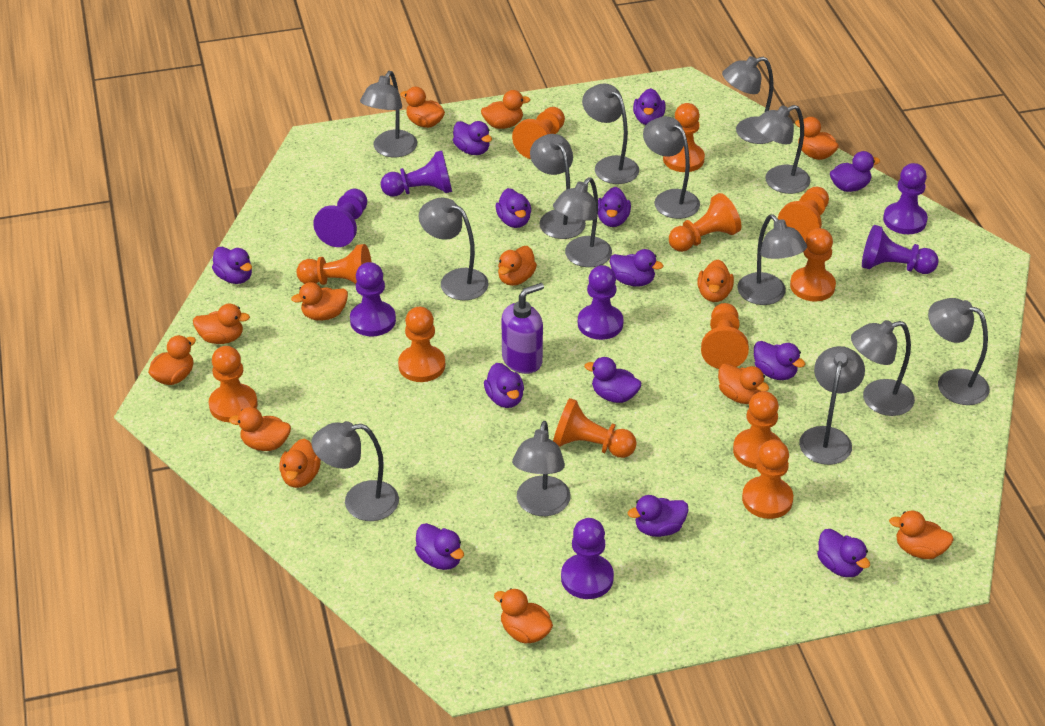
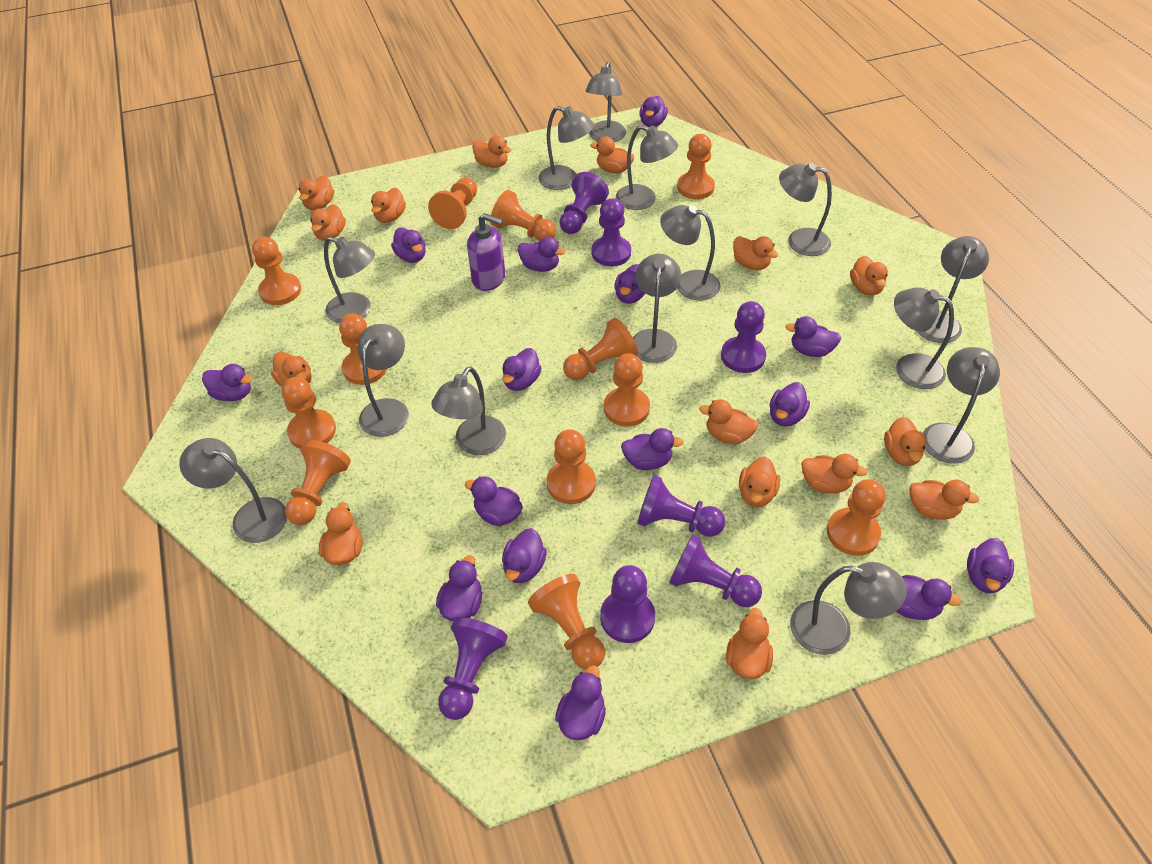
orange duck: 13 -> 15
purple duck: 13 -> 15

